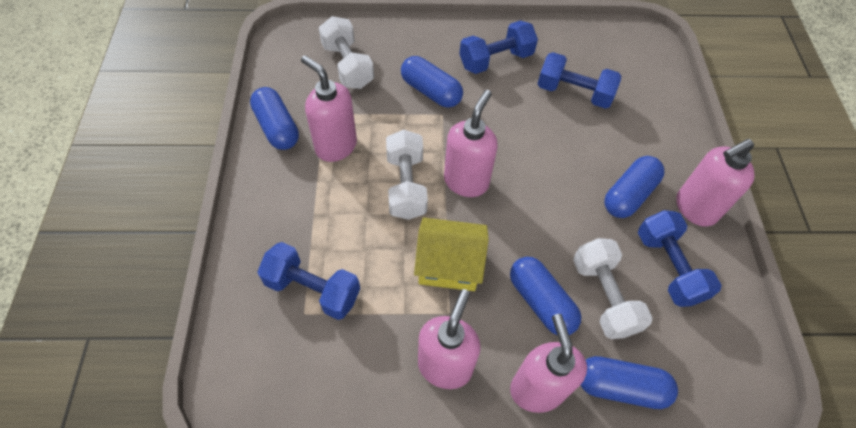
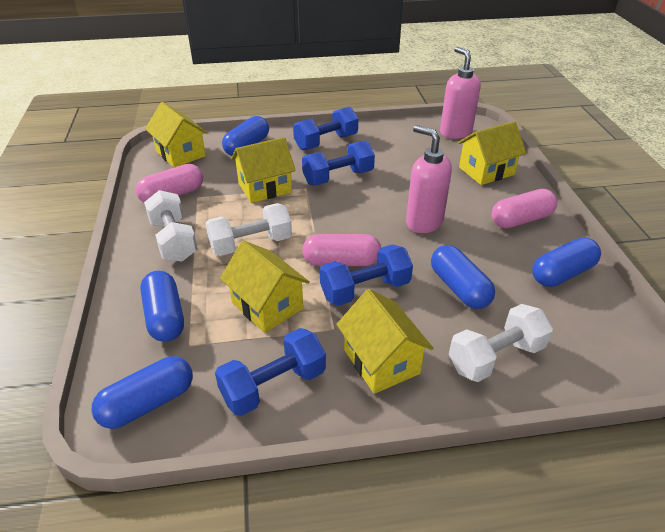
pink capsule: 0 -> 3
pink soap dispenser: 5 -> 2
yellow house: 1 -> 5

